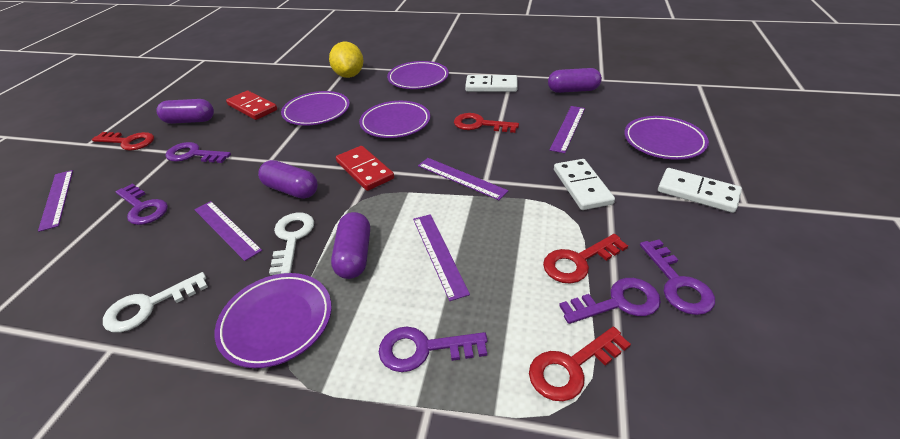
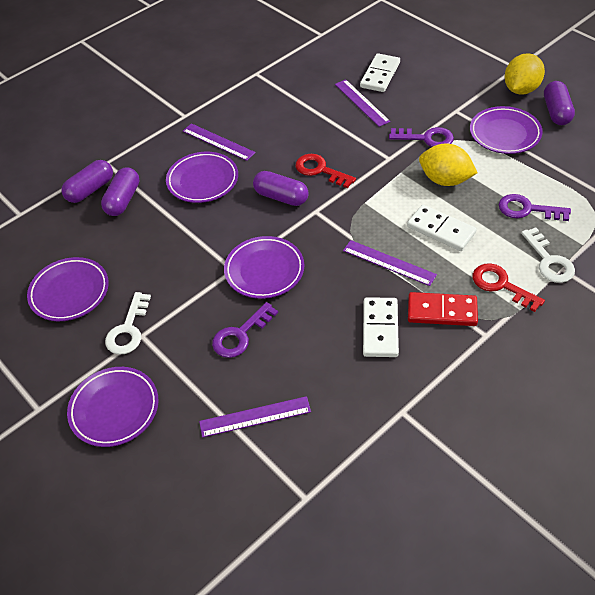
purple key: 5 -> 3
purple ruler: 5 -> 4
red domino: 2 -> 1
red key: 4 -> 2
yellow lemon: 1 -> 2

